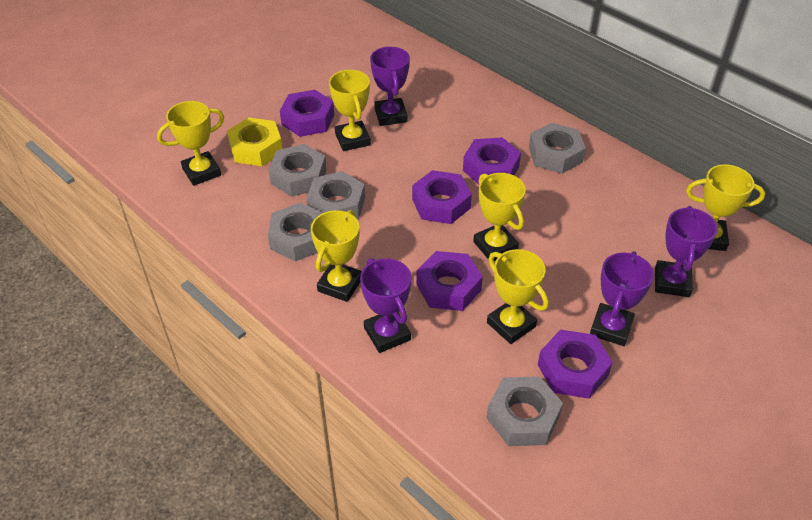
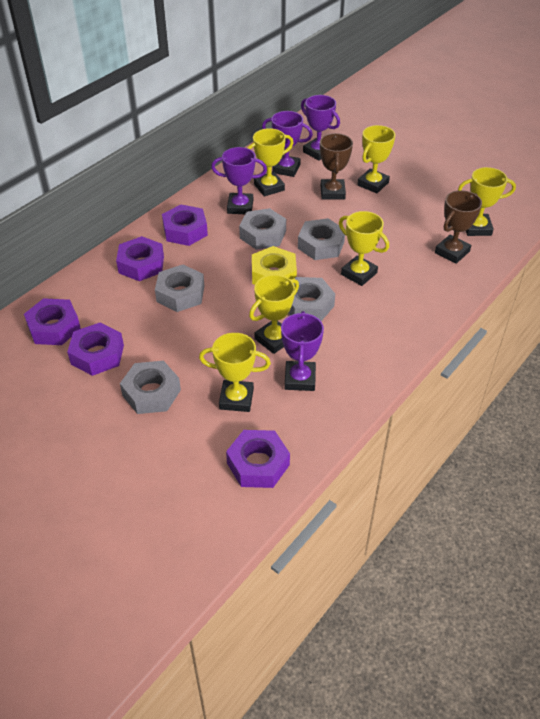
brown trophy: 0 -> 2

